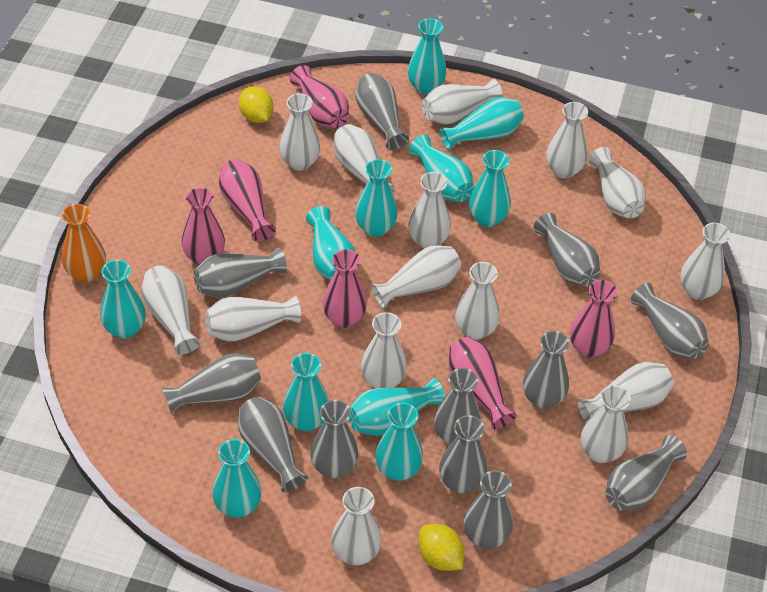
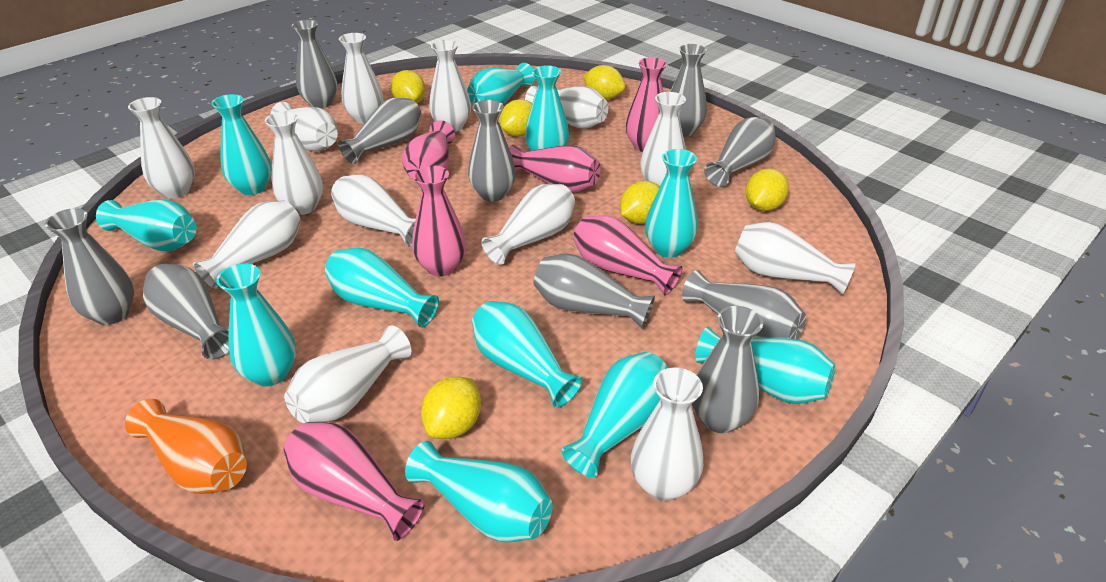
grey vase: 12 -> 10
white vase: 15 -> 13
yellow lemon: 2 -> 6

